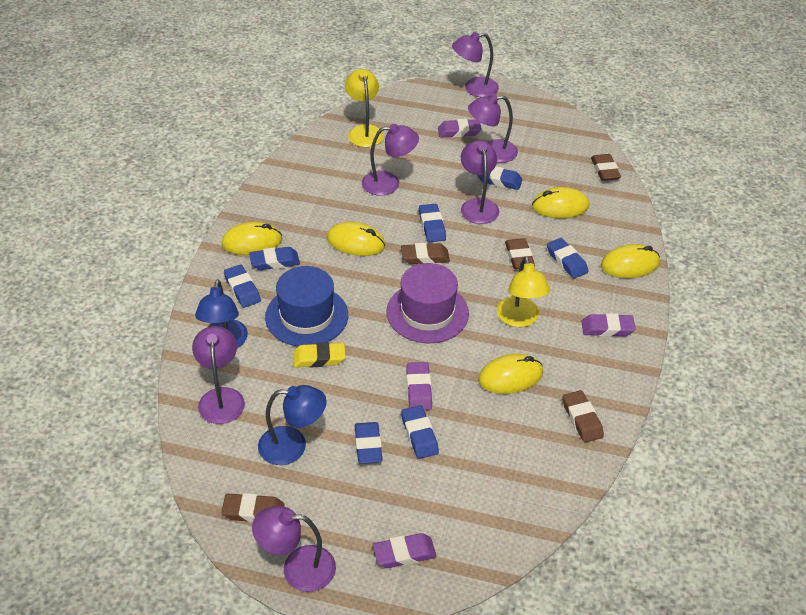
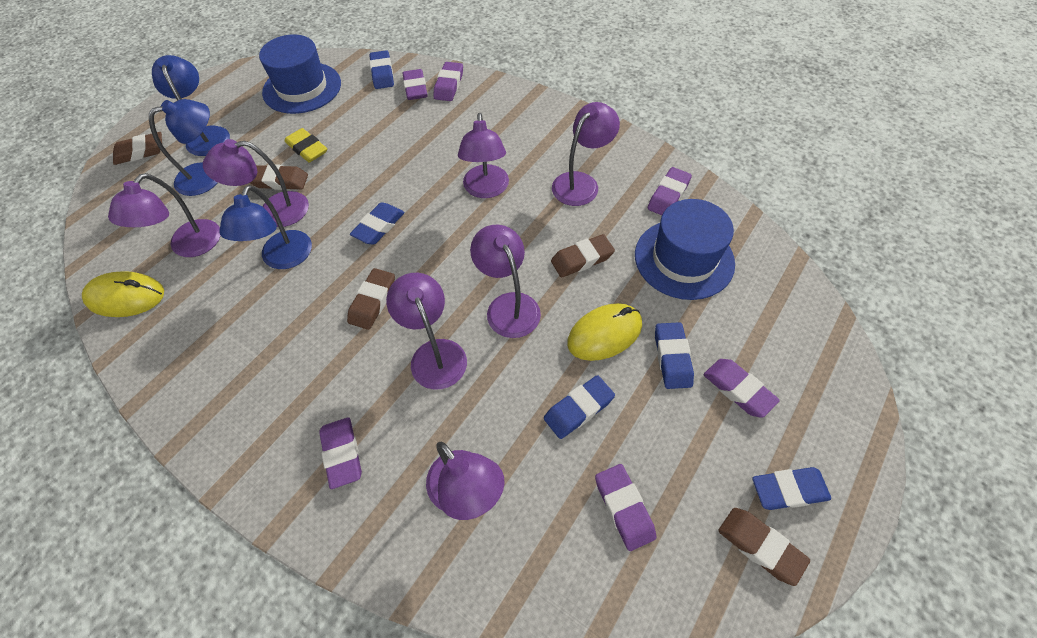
blue eraser: 7 -> 5
blue hat: 1 -> 2
blue lamp: 2 -> 3
purple eraser: 4 -> 6
purple hat: 1 -> 0
purple lamp: 6 -> 7
yellow lamp: 2 -> 0
yellow mouse: 5 -> 2

